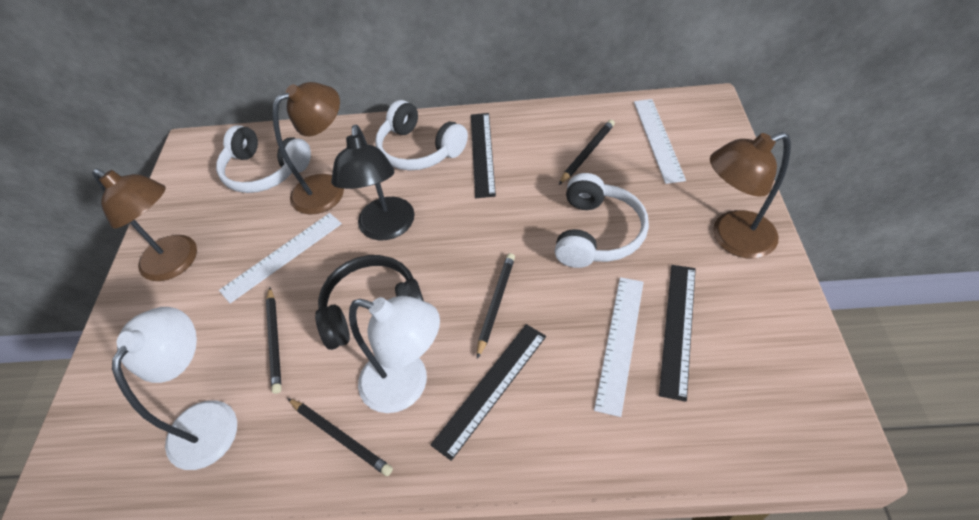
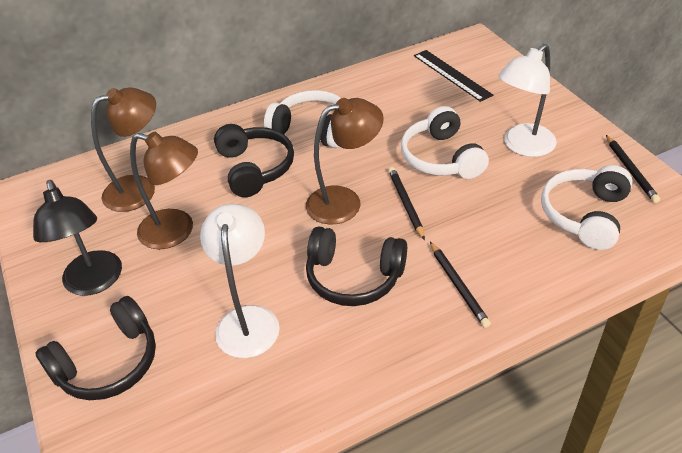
black headphones: 1 -> 3
black pencil: 4 -> 3
black ruler: 3 -> 1
white ruler: 3 -> 0

